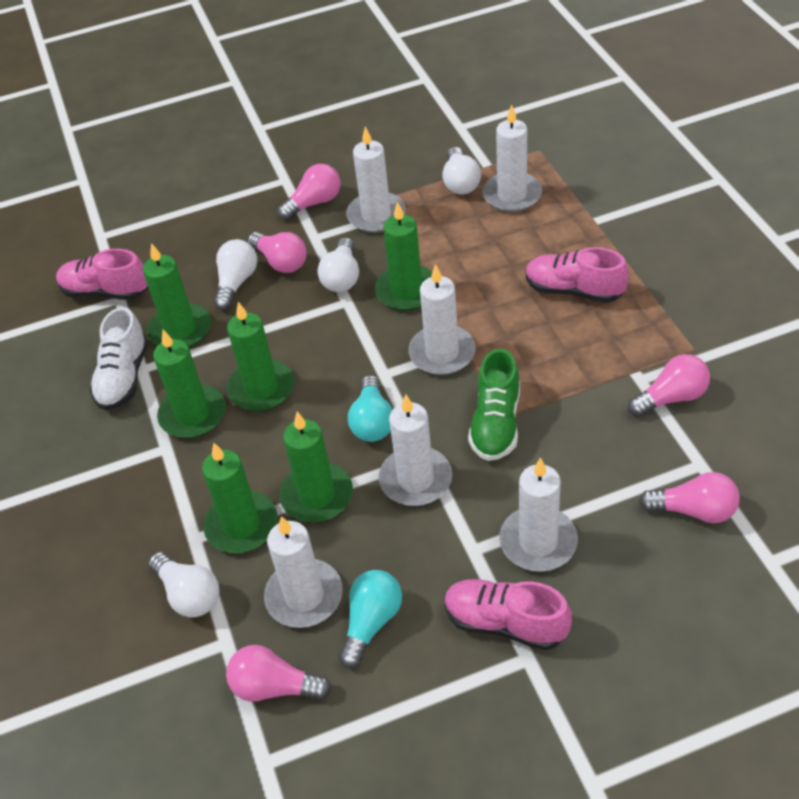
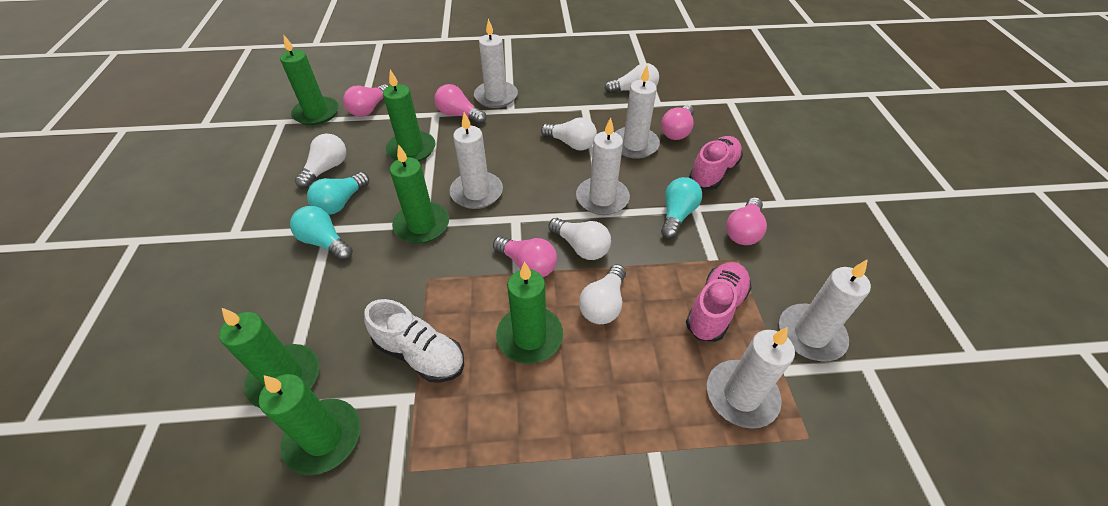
green shoe: 1 -> 0
pink shoe: 3 -> 2
turquoise light bulb: 2 -> 3
white light bulb: 4 -> 5

